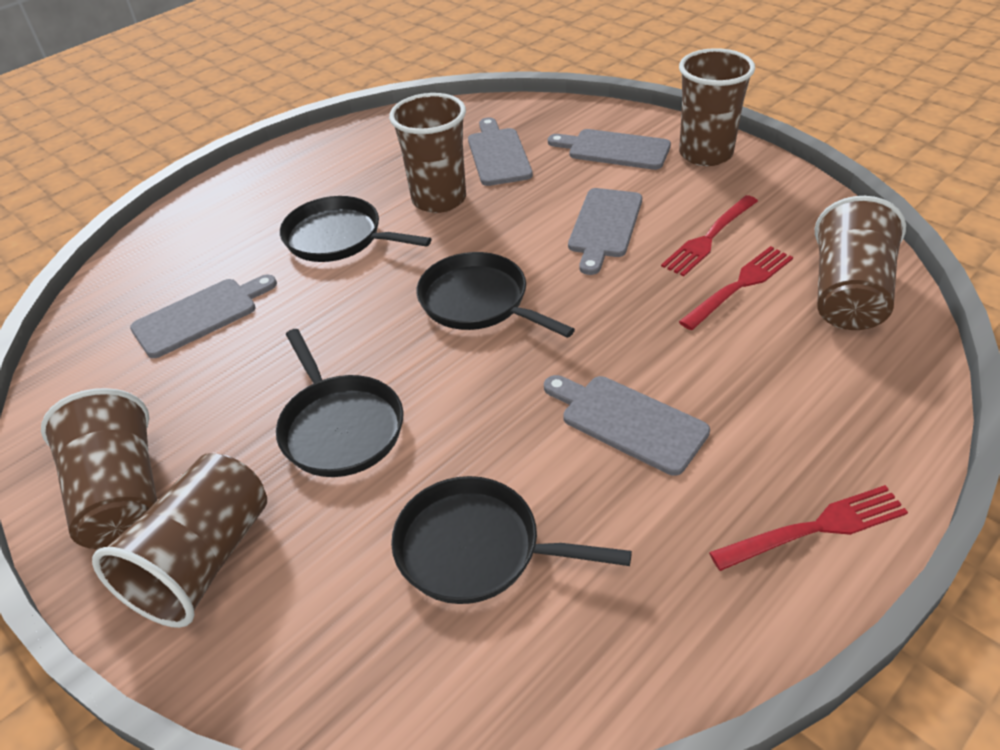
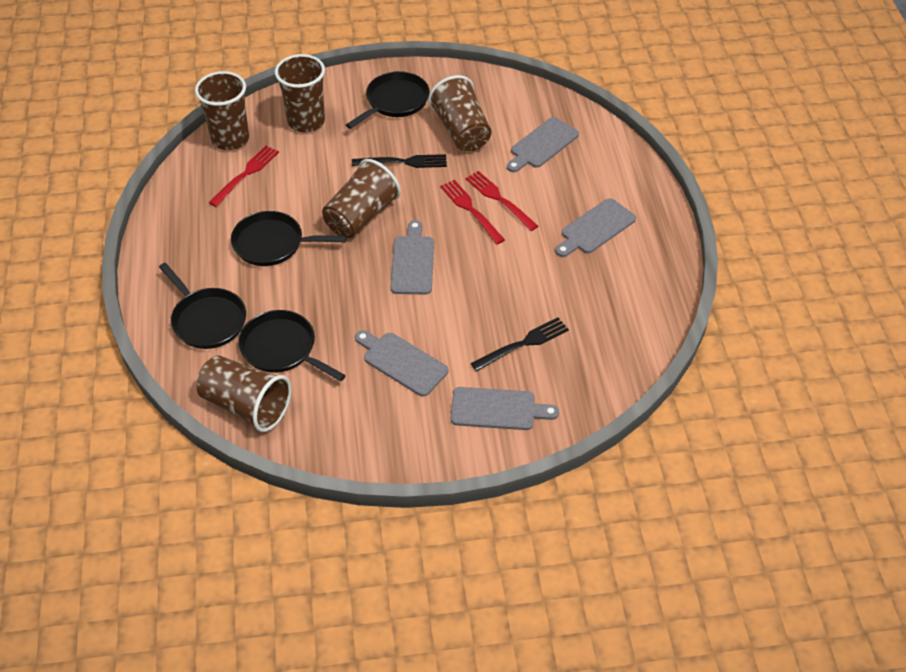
black fork: 0 -> 2

